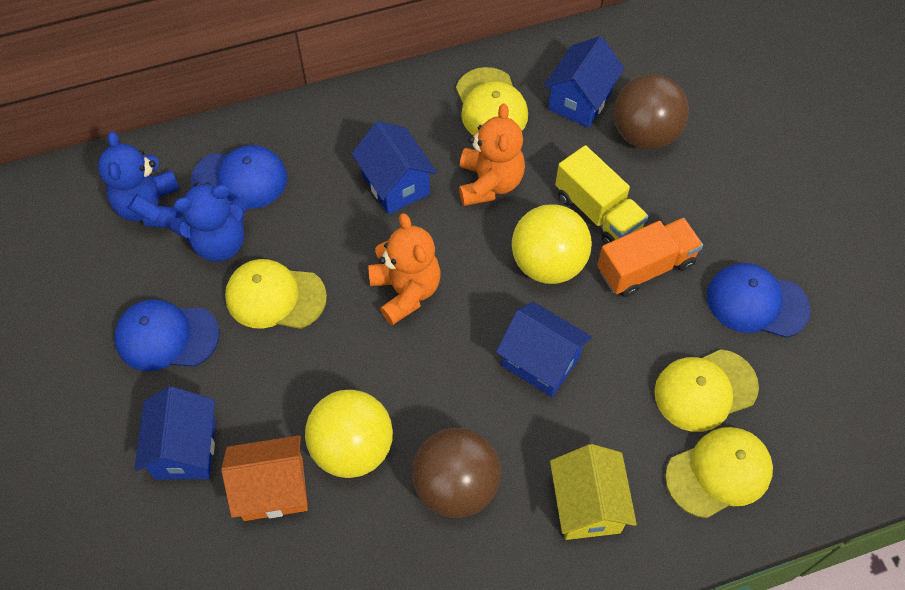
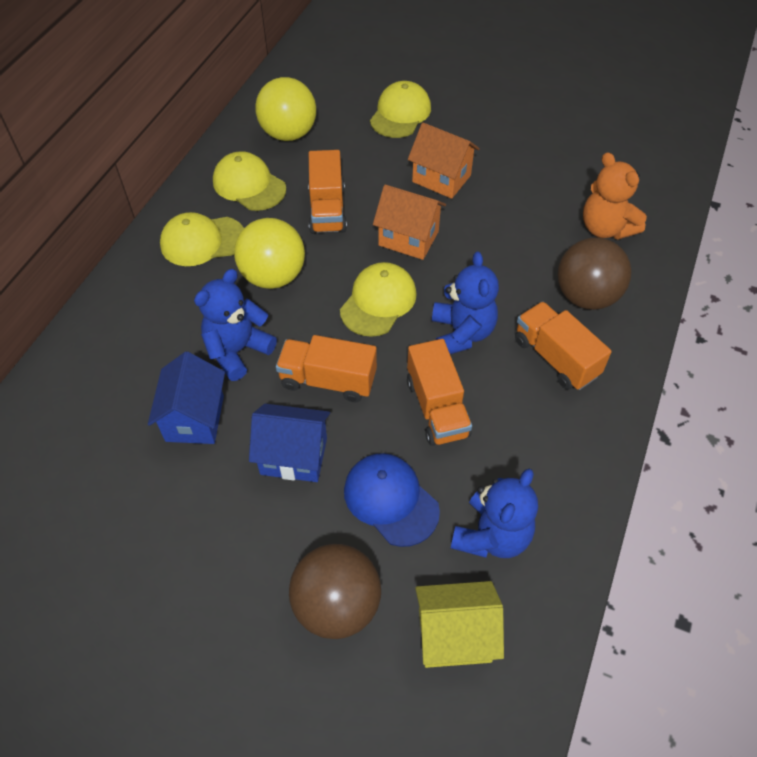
blue cap: 3 -> 1
blue house: 4 -> 2
blue teddy bear: 2 -> 3
orange house: 1 -> 2
orange teddy bear: 2 -> 1
orange truck: 1 -> 4
yellow truck: 1 -> 0

